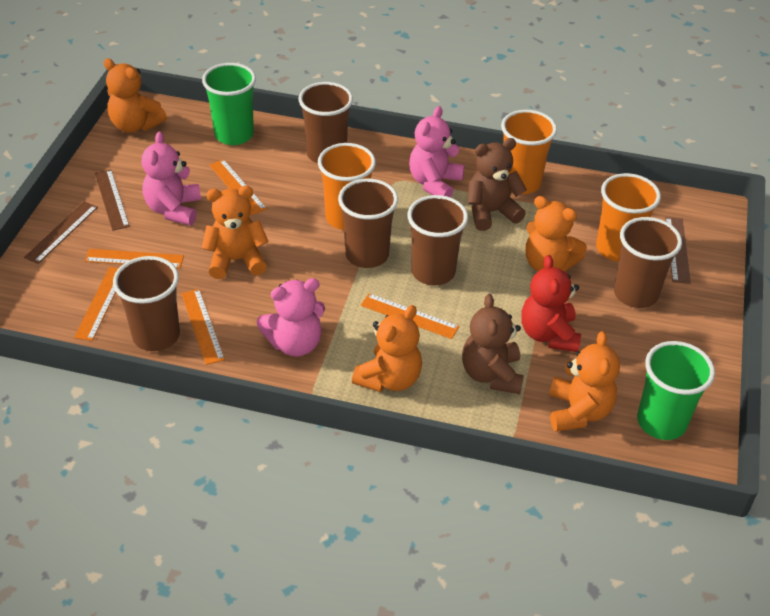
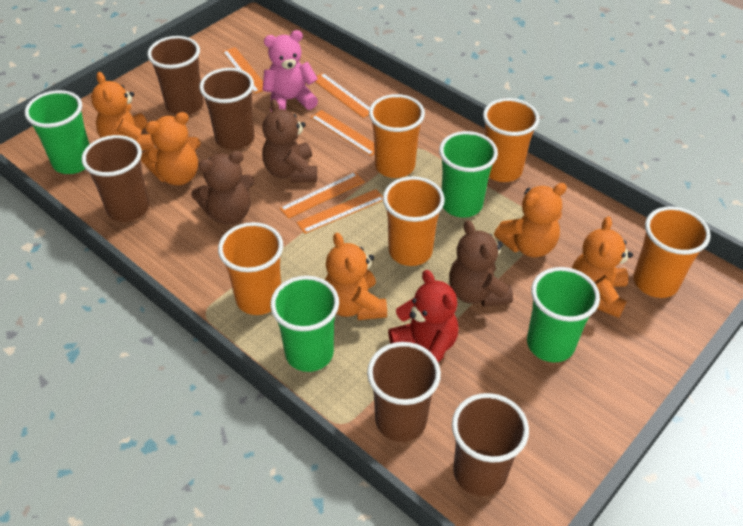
brown ruler: 3 -> 0
brown teddy bear: 2 -> 3
green cup: 2 -> 4
orange cup: 3 -> 5
pink teddy bear: 3 -> 1

